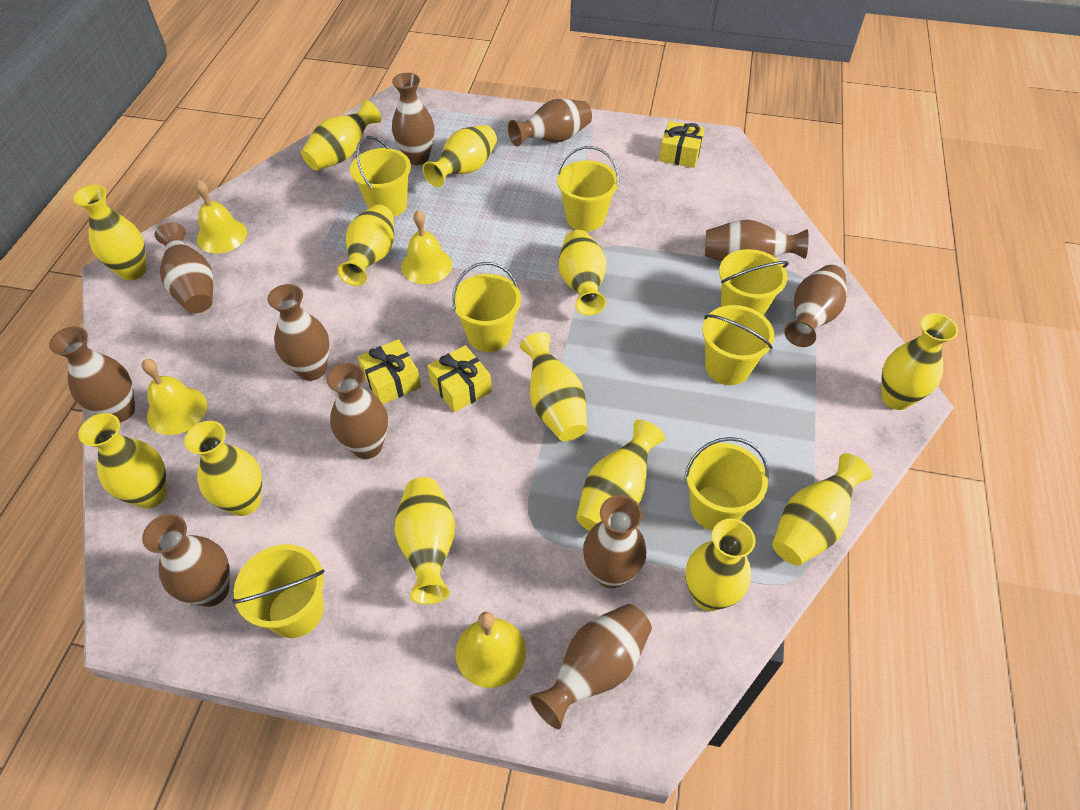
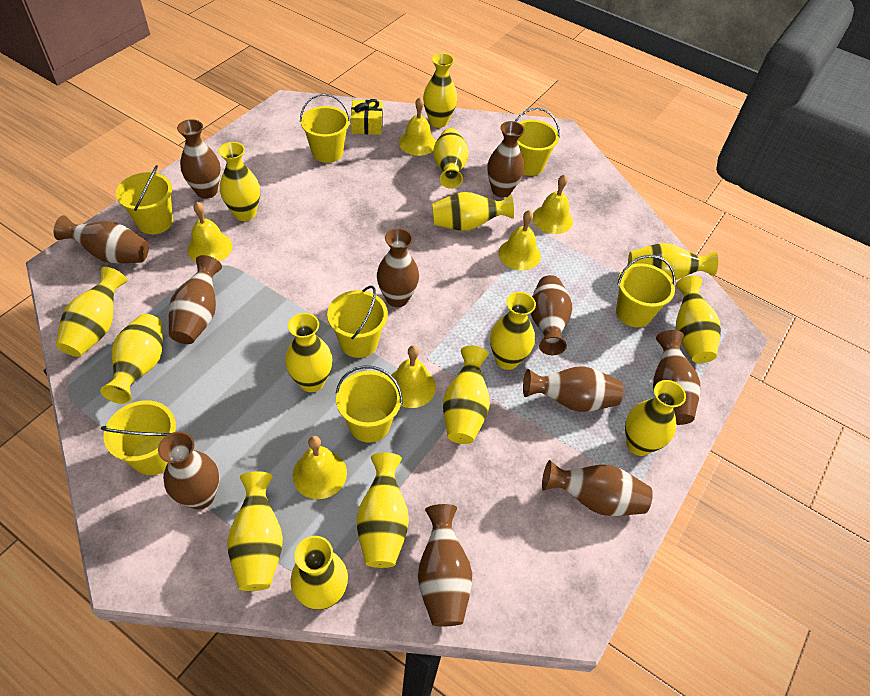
yellow bell: 4 -> 6
yellow gift: 3 -> 1
yellow vase: 13 -> 15

